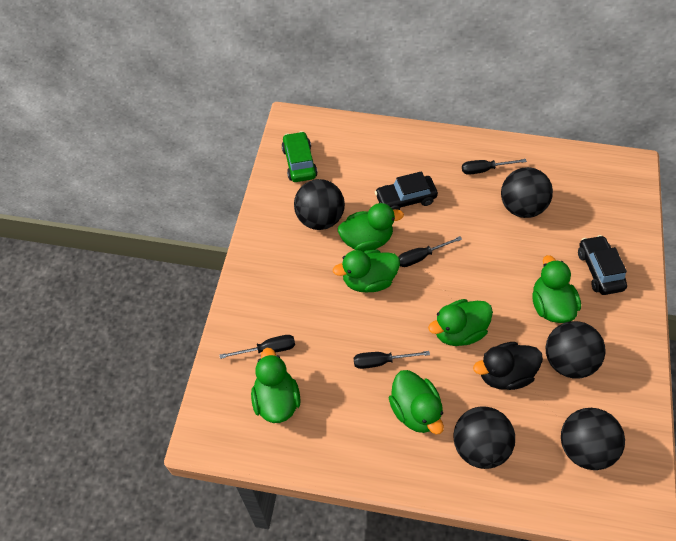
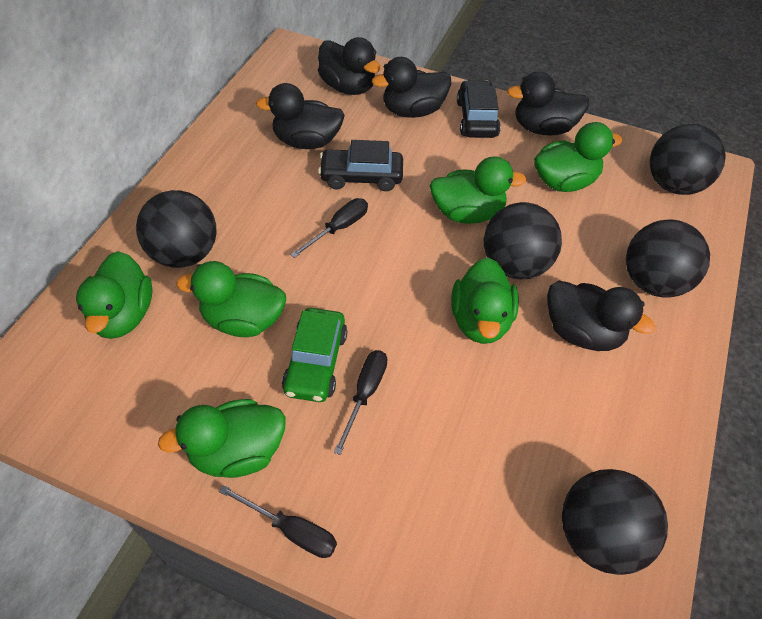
black duck: 1 -> 5
black screwdriver: 4 -> 3

